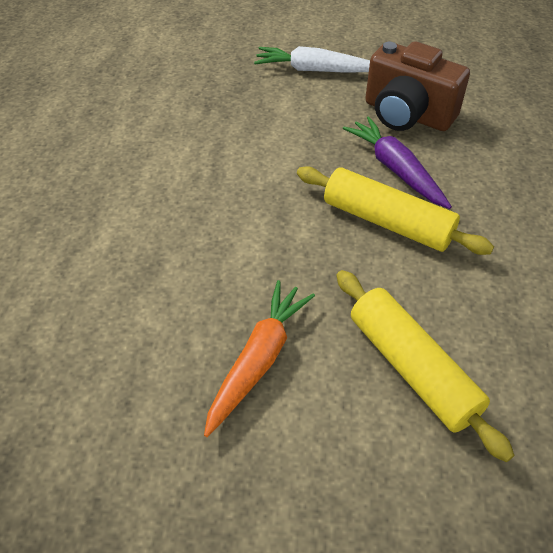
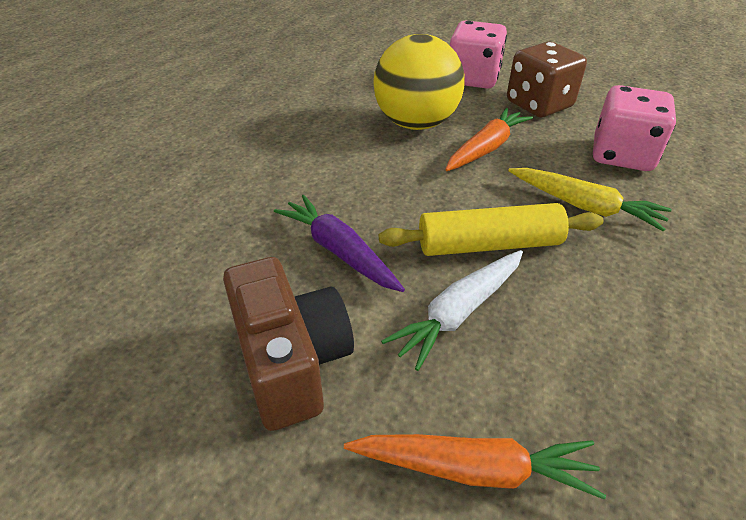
brown dice: 0 -> 1
orange carrot: 1 -> 2
pink dice: 0 -> 2
yellow ball: 0 -> 1
yellow carrot: 0 -> 1
yellow rolling pin: 2 -> 1

